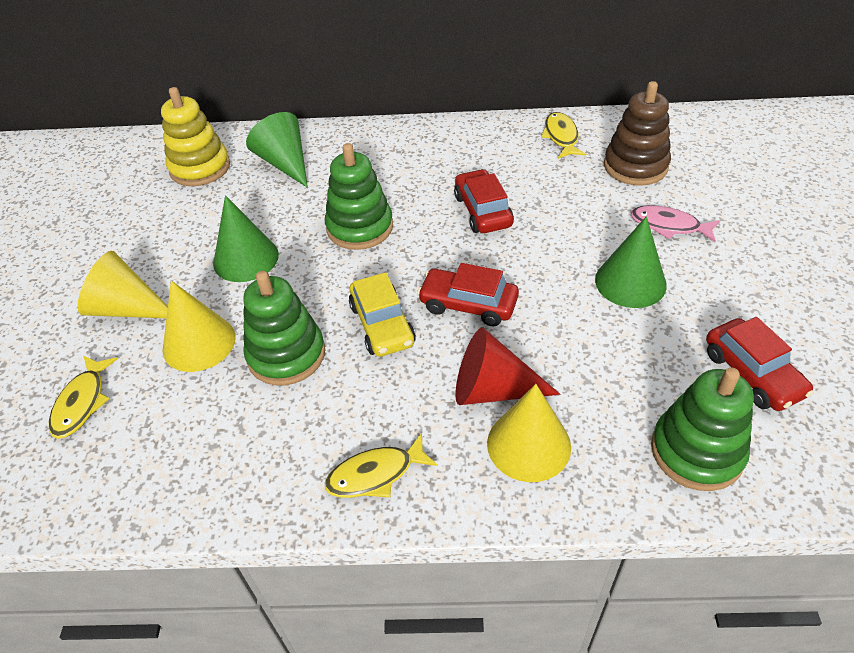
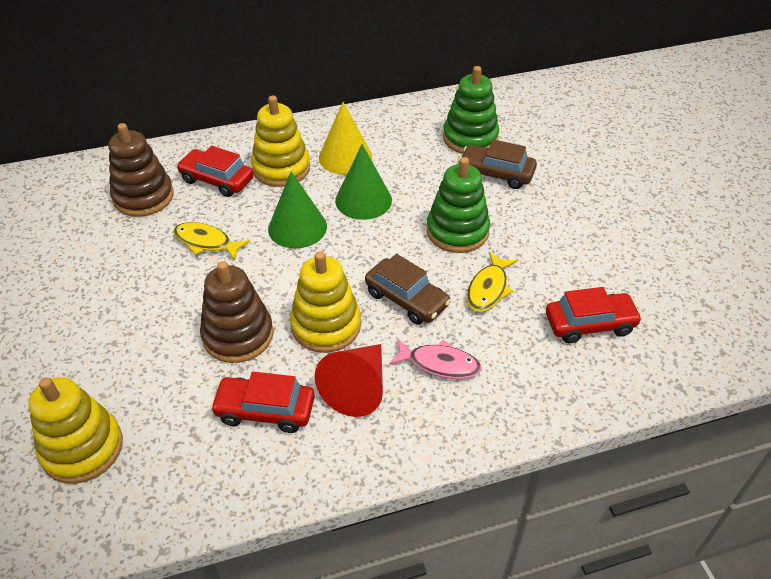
brown car: 0 -> 2
brown stacking toy: 1 -> 2
green cone: 3 -> 2
green stacking toy: 3 -> 2
yellow car: 1 -> 0
yellow cone: 3 -> 1
yellow fish: 3 -> 2
yellow stacking toy: 1 -> 3

